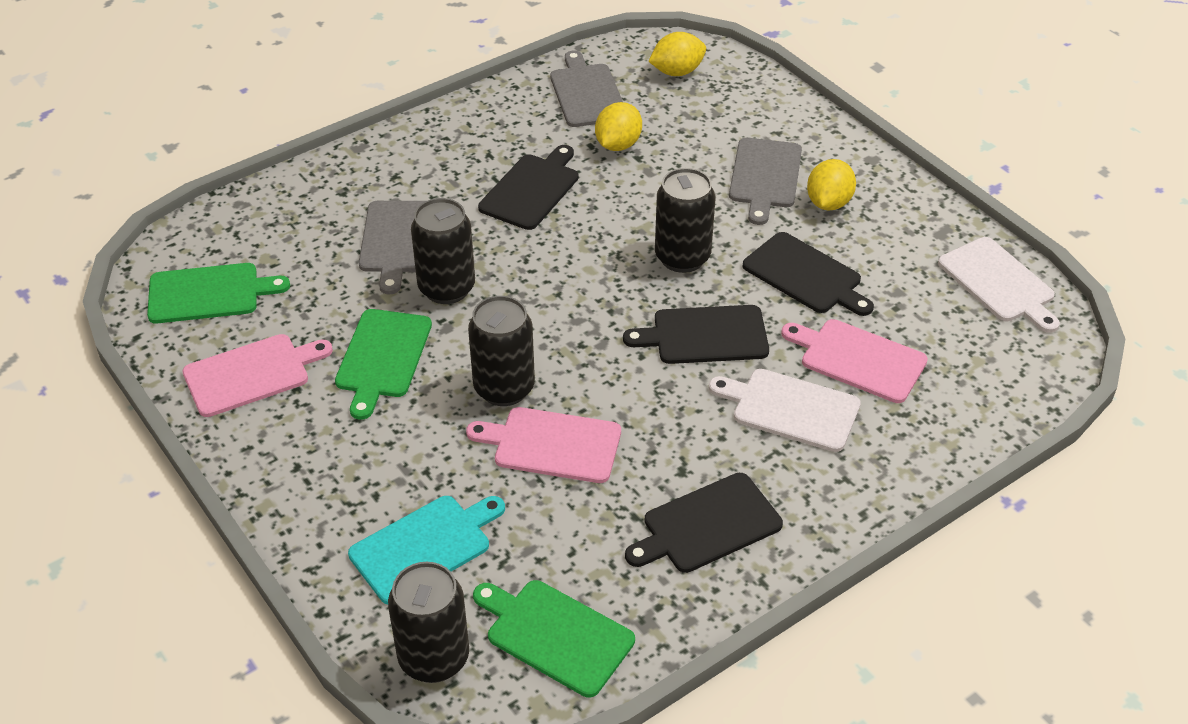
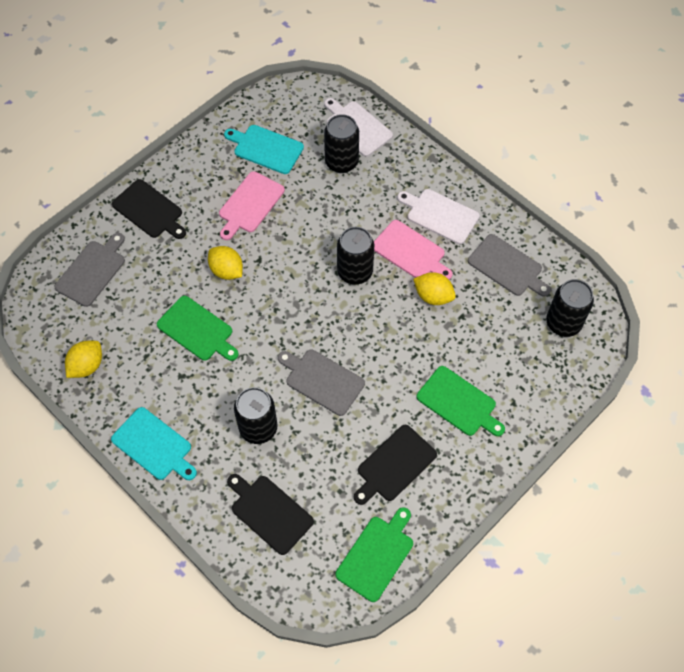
black cutting board: 4 -> 3
pink cutting board: 3 -> 2
turquoise cutting board: 1 -> 2

